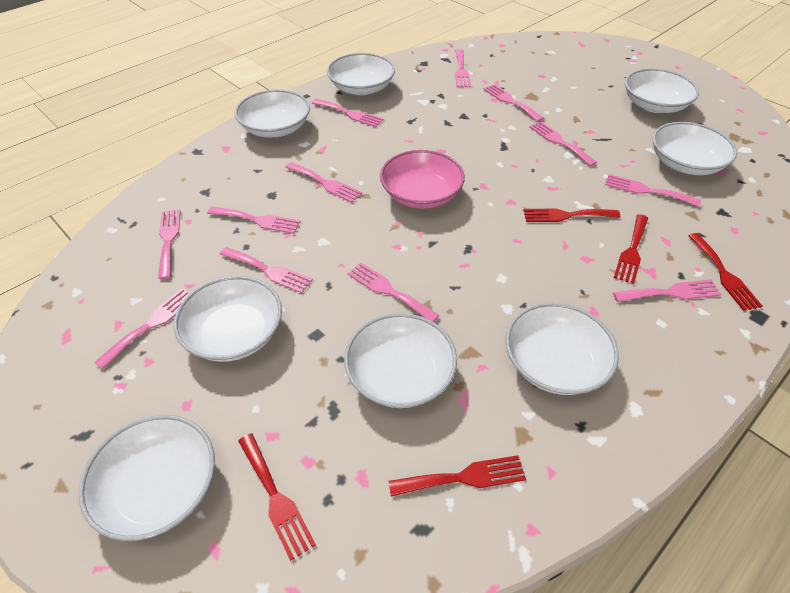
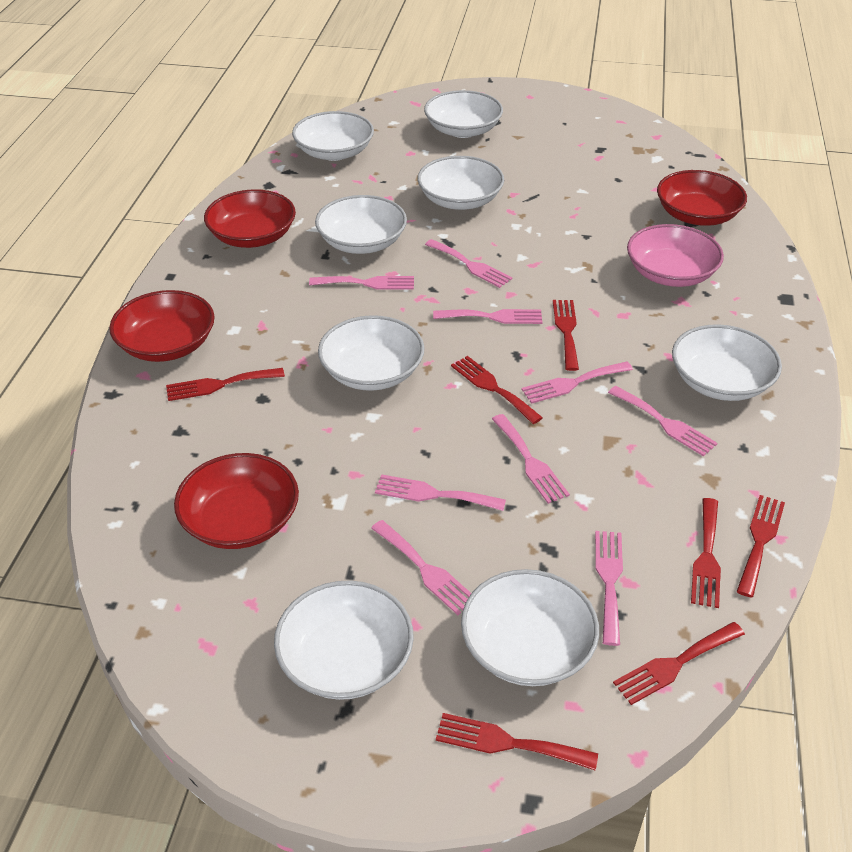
pink fork: 12 -> 9
red bowl: 0 -> 4
red fork: 5 -> 7

